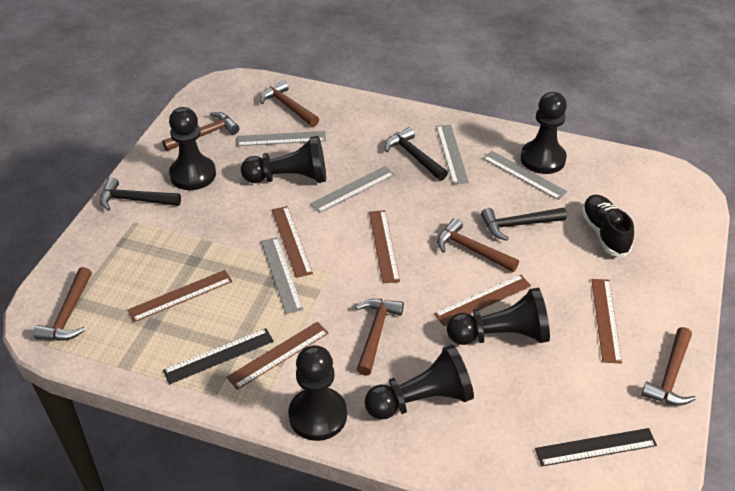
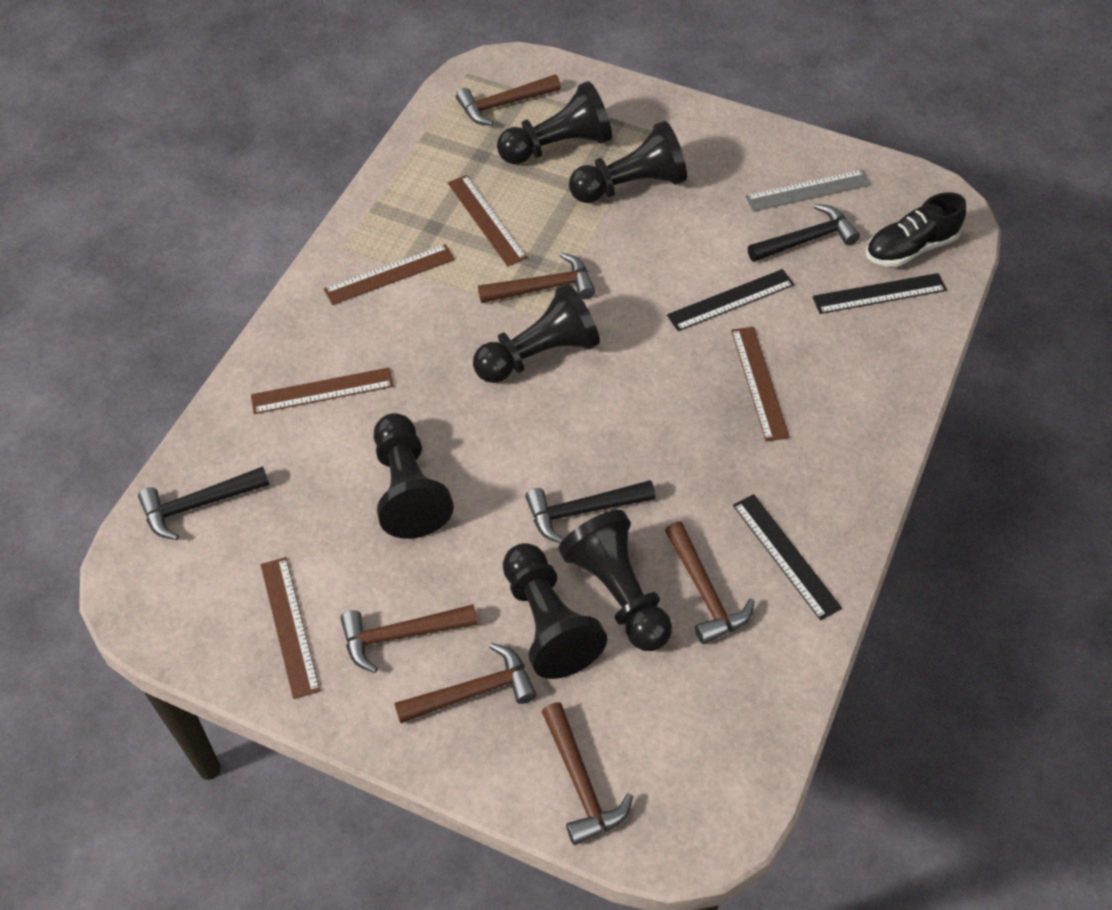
black ruler: 2 -> 3
brown ruler: 6 -> 5
grey ruler: 5 -> 1

